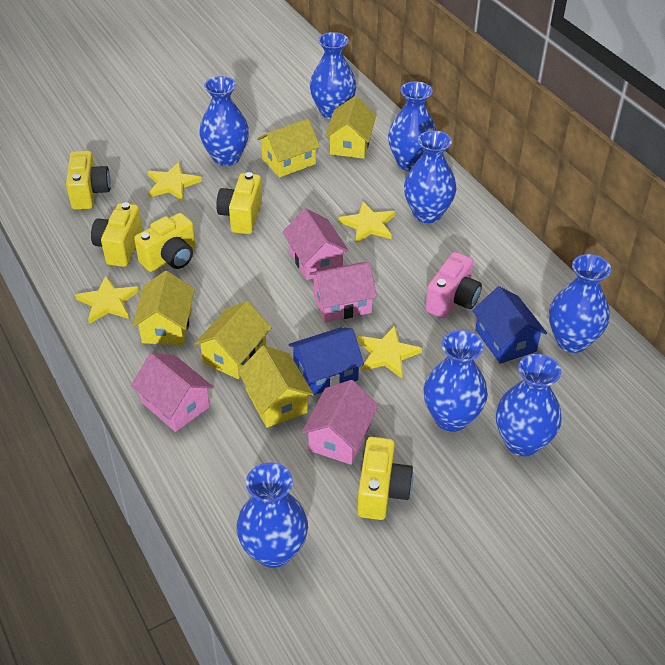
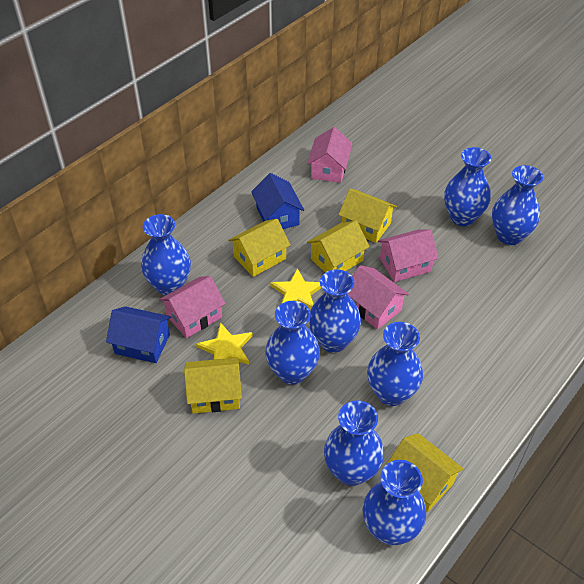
pink camera: 1 -> 0
yellow camera: 5 -> 0
yellow star: 4 -> 2

